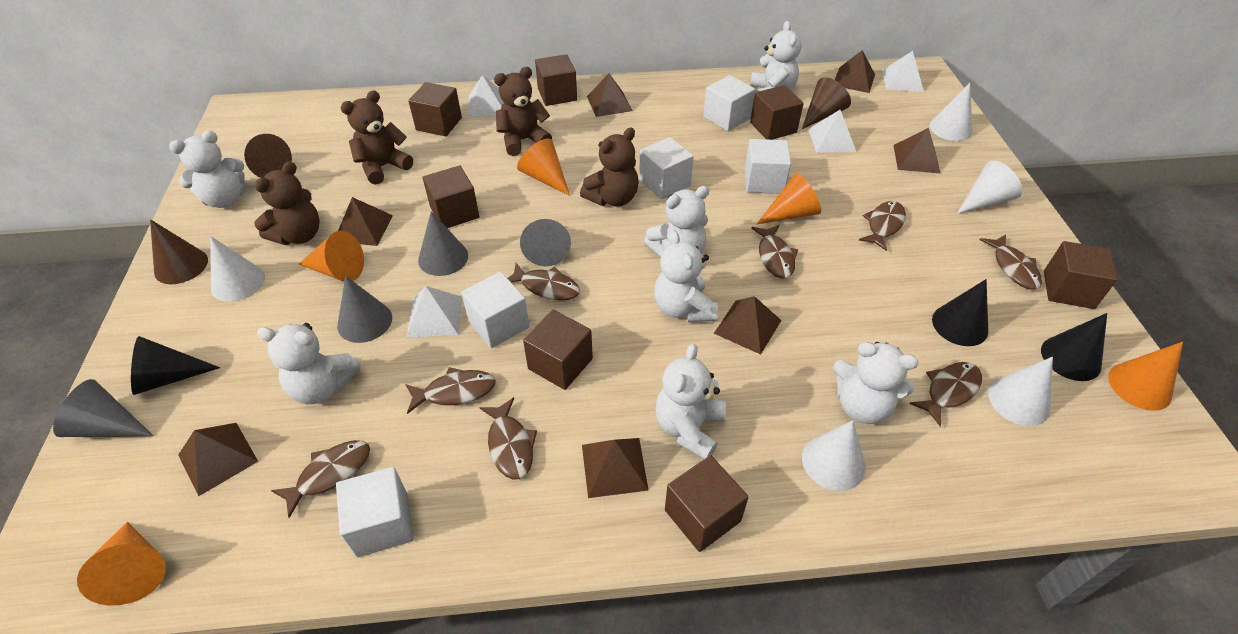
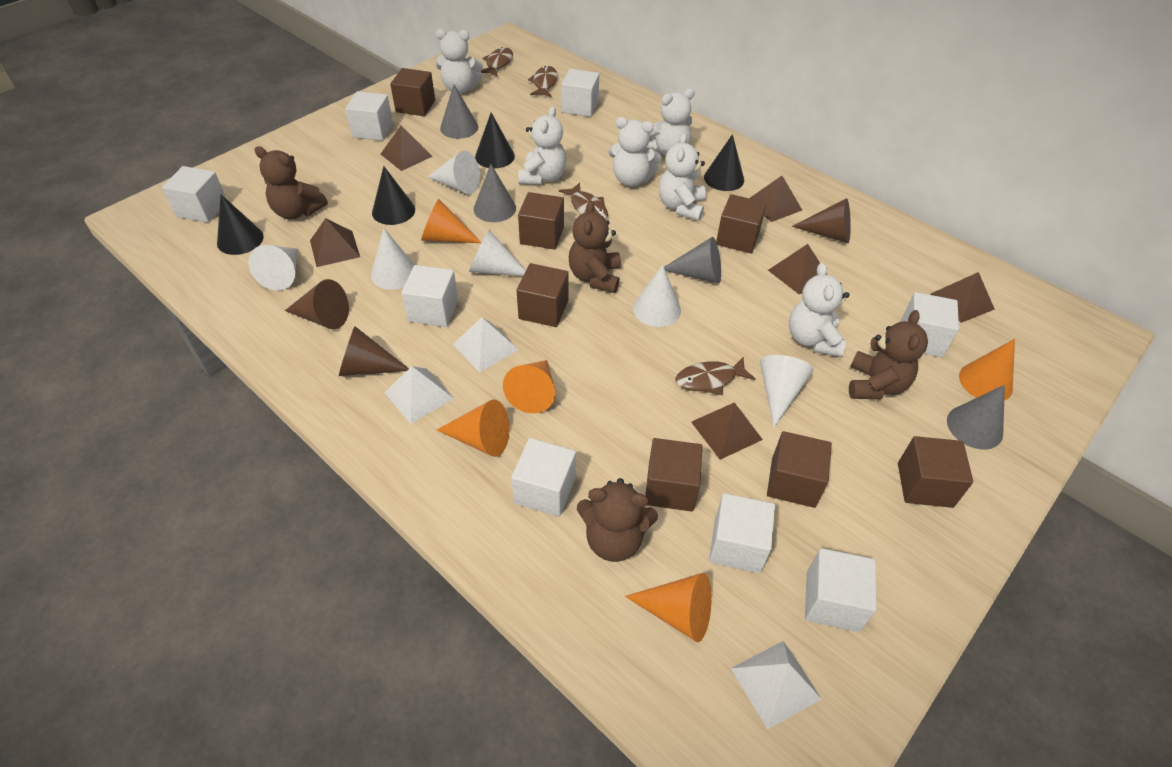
black cone: 3 -> 4
brown fish: 8 -> 4
brown pyramid: 7 -> 6
white cone: 5 -> 6
white cube: 5 -> 8
white pyramid: 4 -> 3
white teddy bear: 7 -> 6

